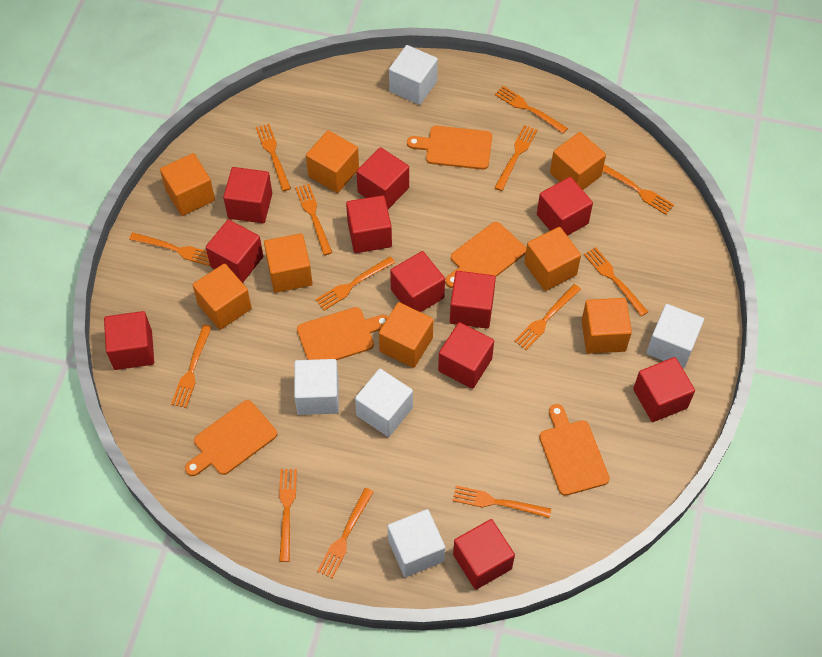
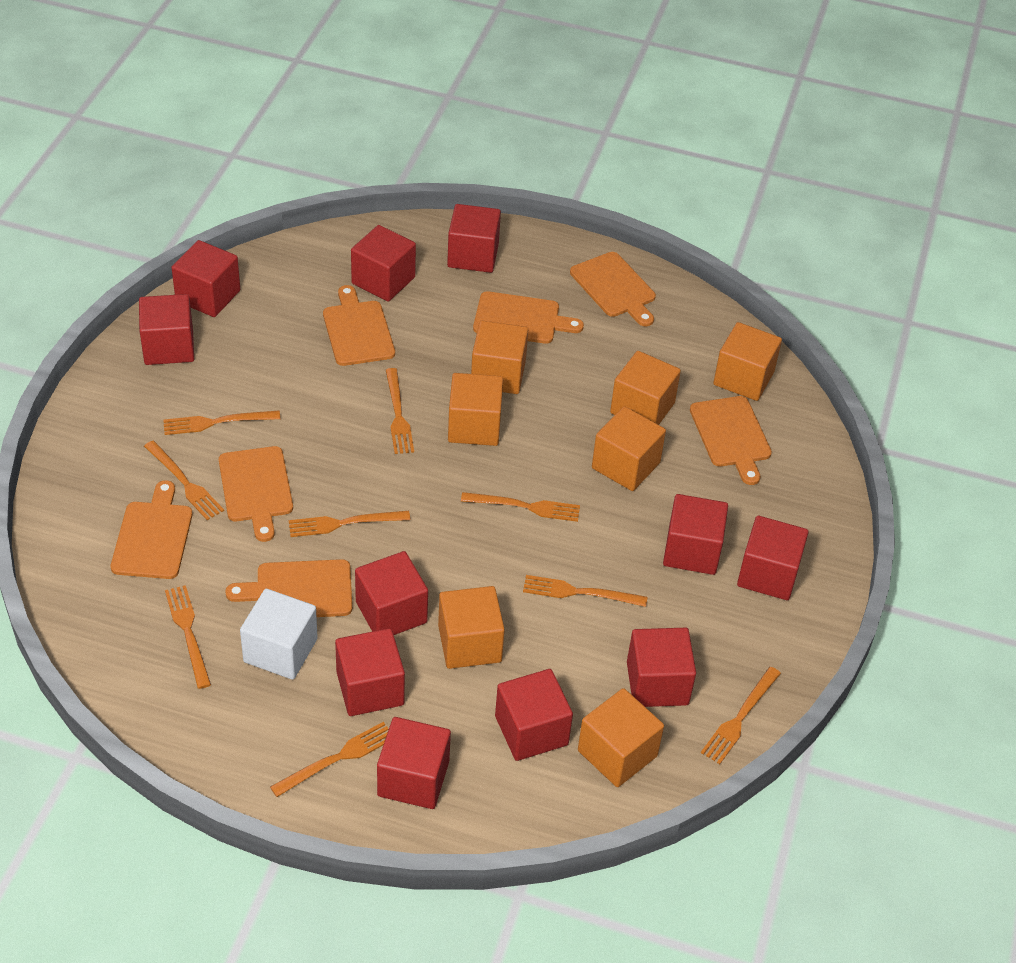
orange cube: 8 -> 7
orange cutting board: 5 -> 7
orange fork: 13 -> 9
white cube: 5 -> 1

